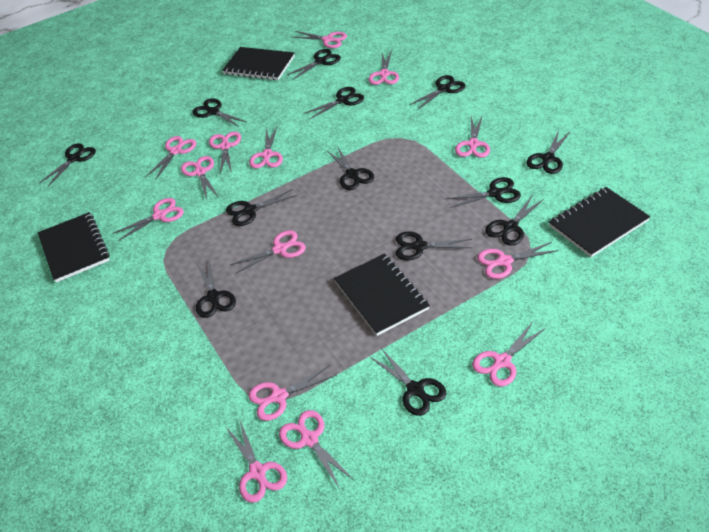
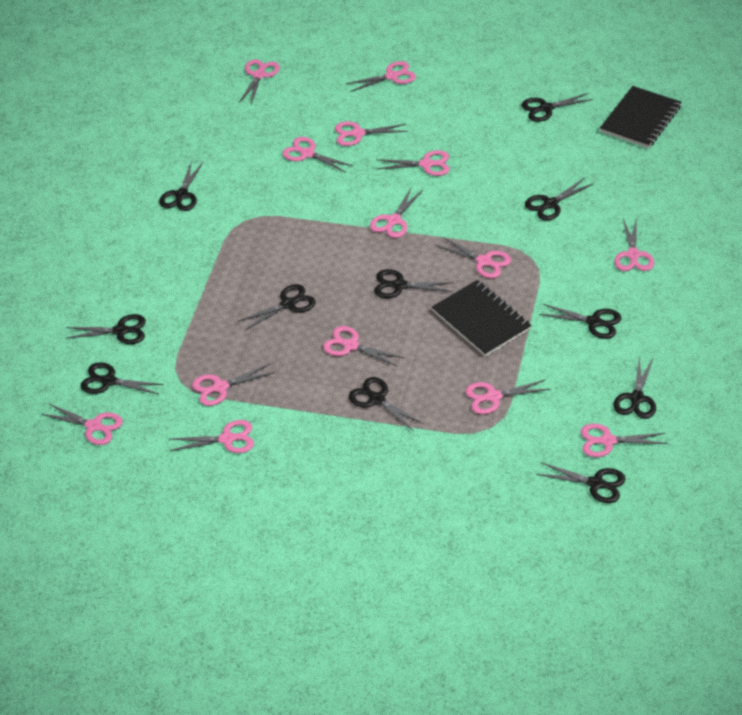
black notebook: 4 -> 2
black scissors: 13 -> 11

